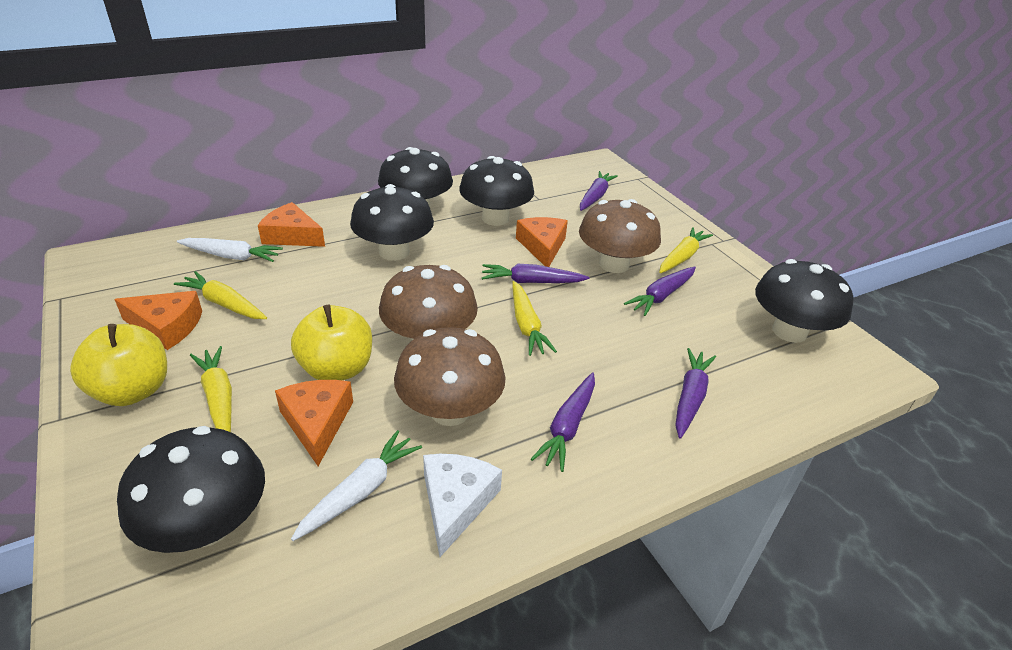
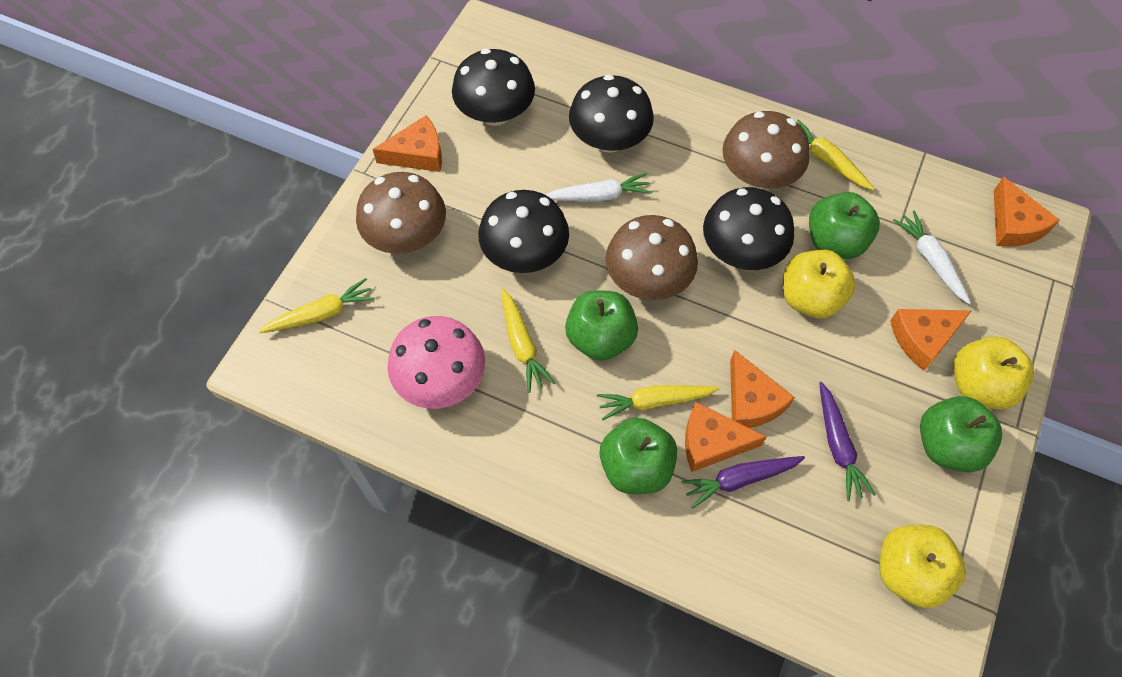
black mushroom: 5 -> 4
green apple: 0 -> 4
orange cheese: 4 -> 5
pink mushroom: 0 -> 1
purple carrot: 5 -> 2
white cheese: 1 -> 0
yellow apple: 2 -> 3

